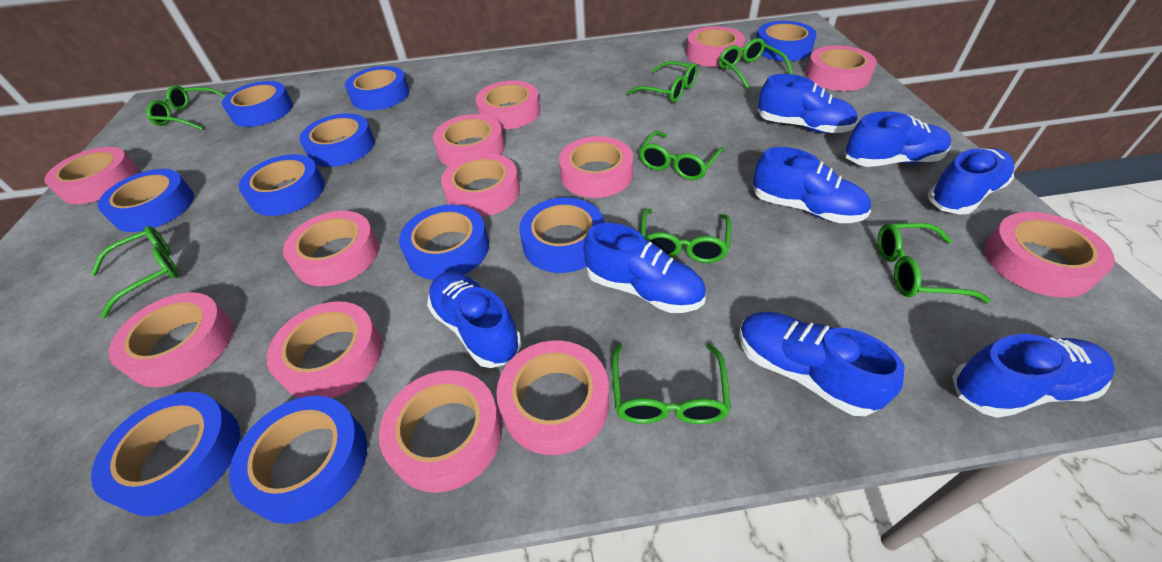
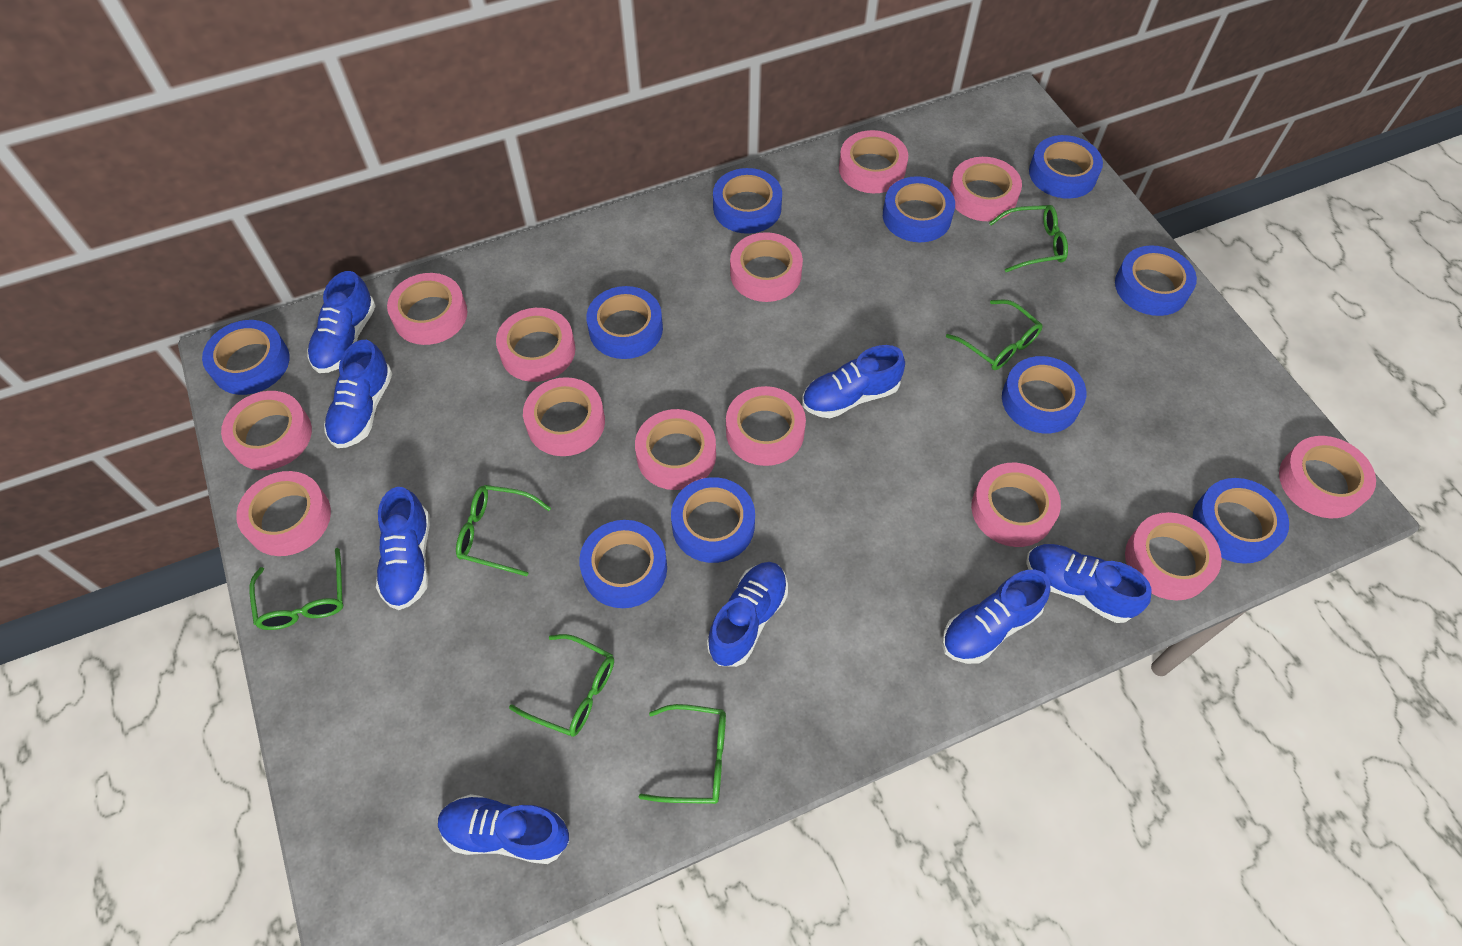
green glasses: 8 -> 6

